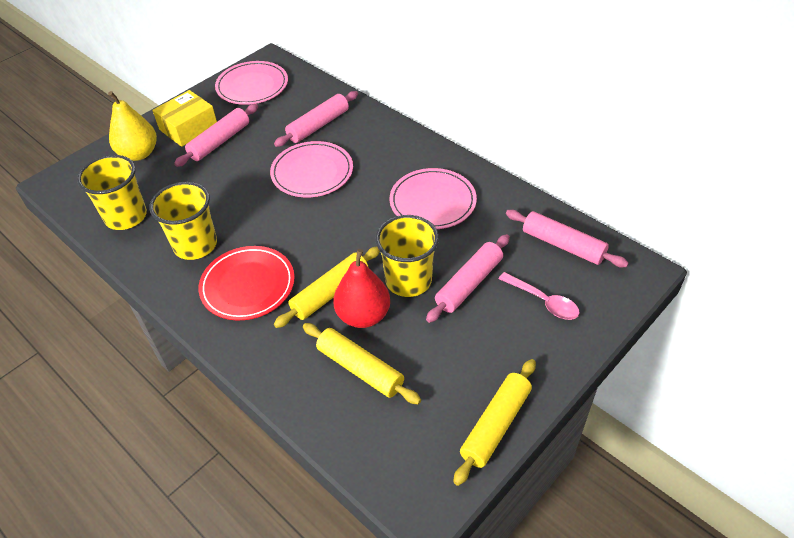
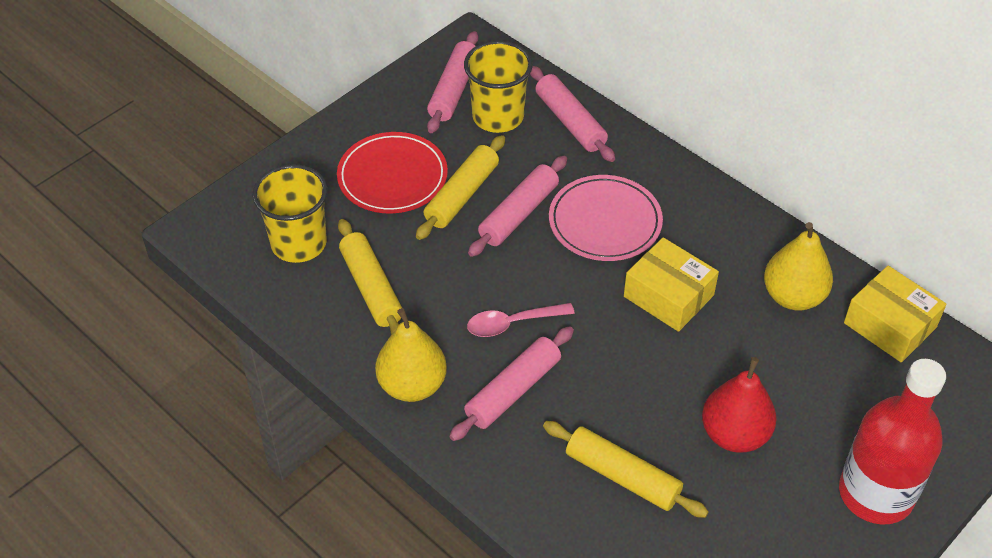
pink plate: 3 -> 1
red bottle: 0 -> 1
yellow box: 1 -> 2
yellow cup: 3 -> 2
yellow pear: 1 -> 2

